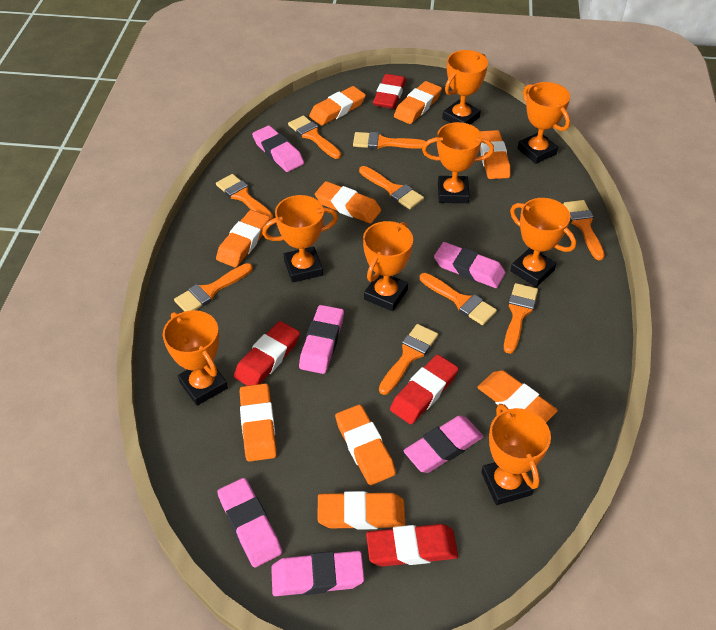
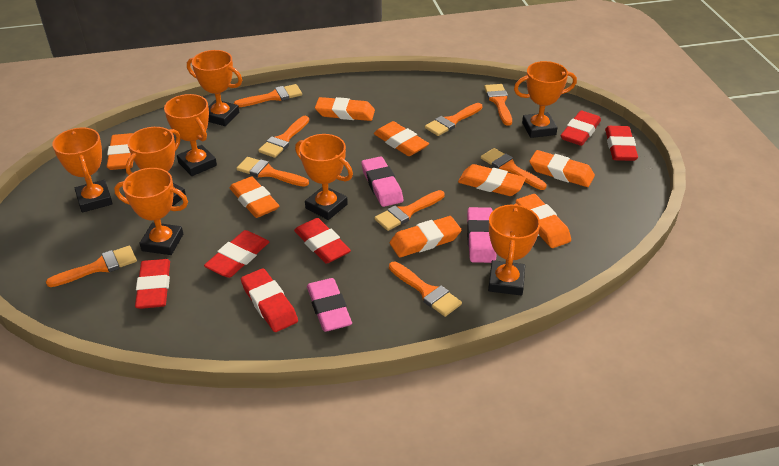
orange eraser: 9 -> 8
pink eraser: 6 -> 3
red eraser: 4 -> 6

